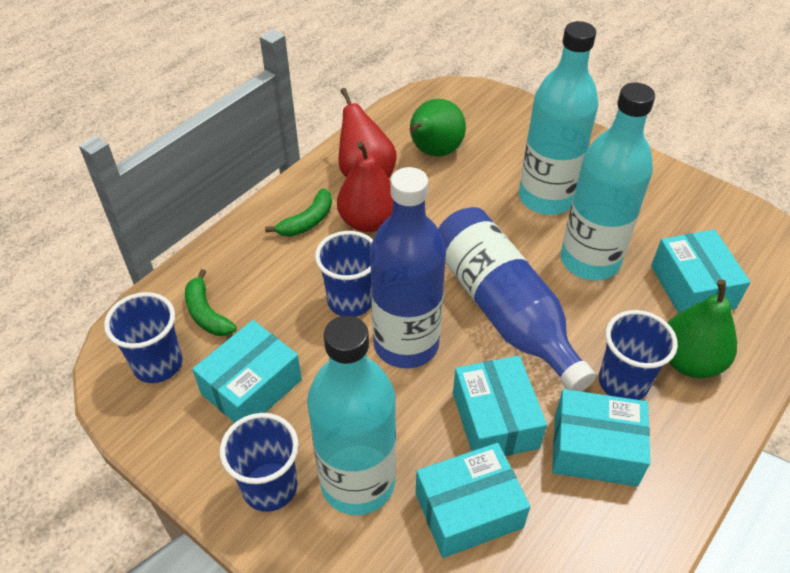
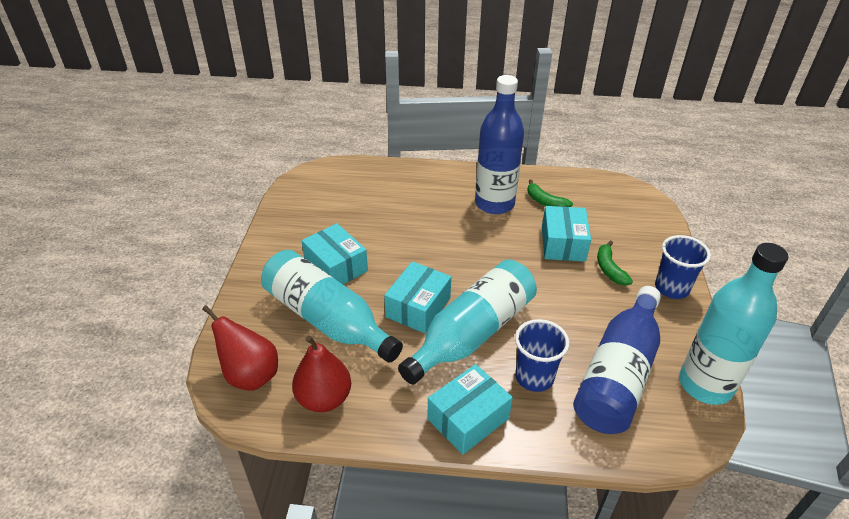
blue cup: 4 -> 2
green pear: 2 -> 0
turquoise box: 5 -> 4

